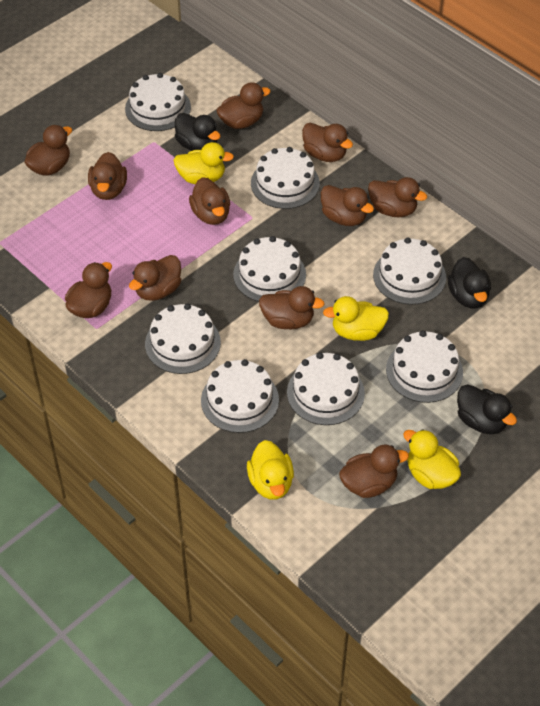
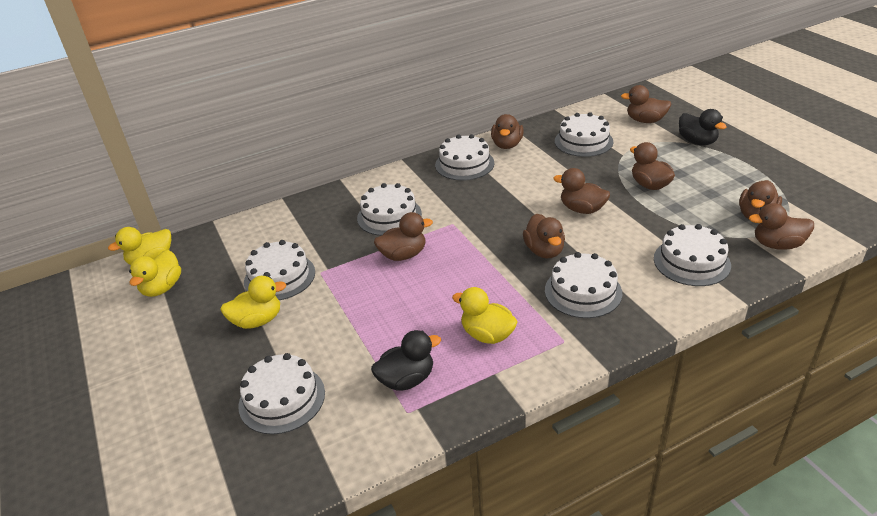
black duck: 3 -> 2
brown duck: 11 -> 8
white cake: 8 -> 7

